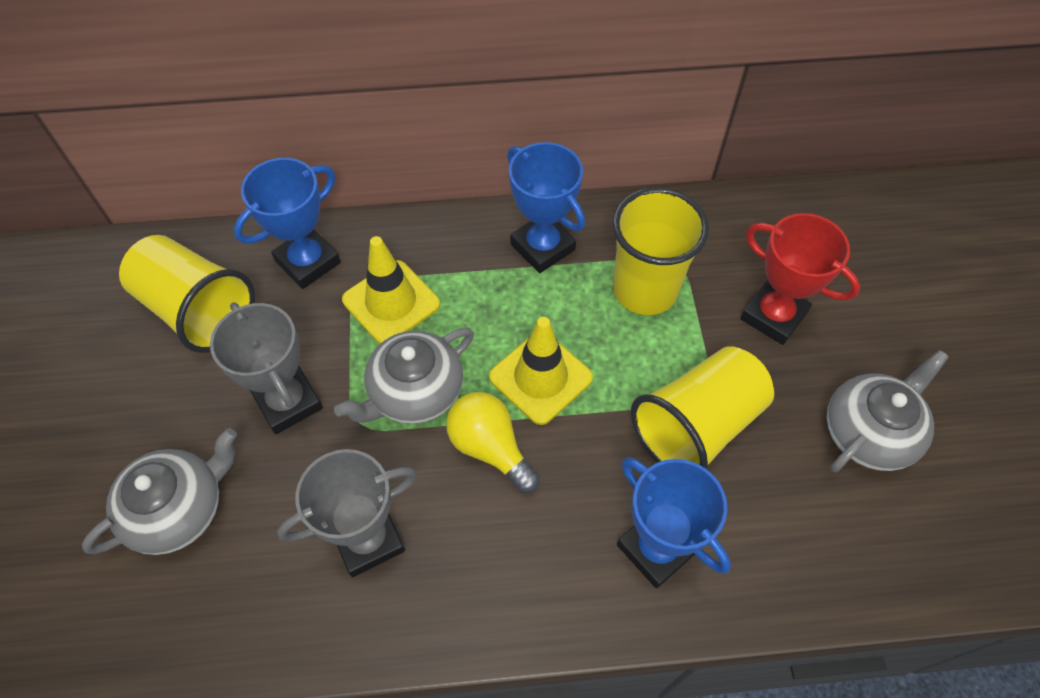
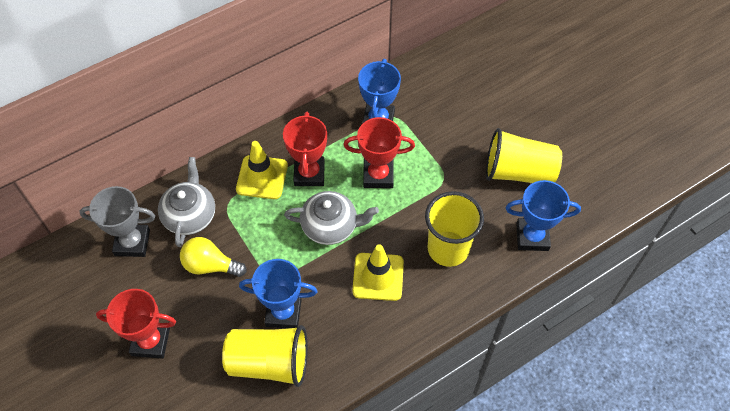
grey teapot: 3 -> 2
grey trophy: 2 -> 1
red trophy: 1 -> 3

